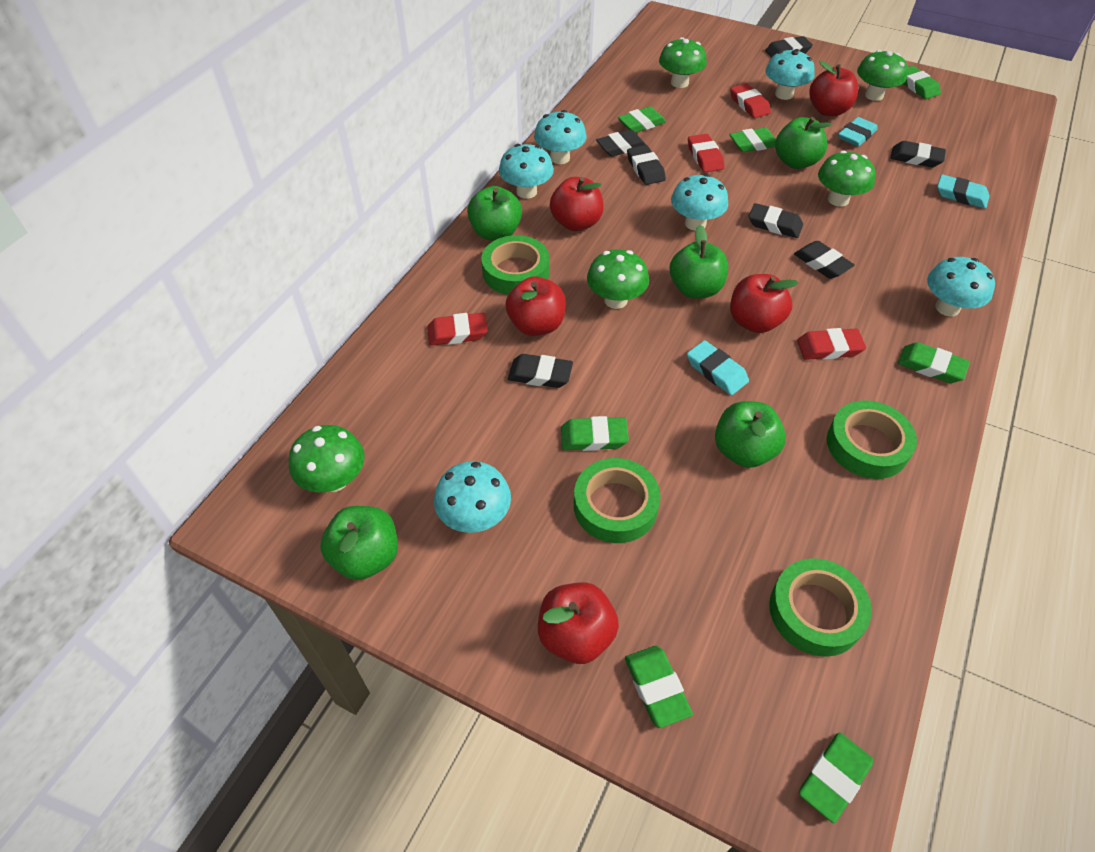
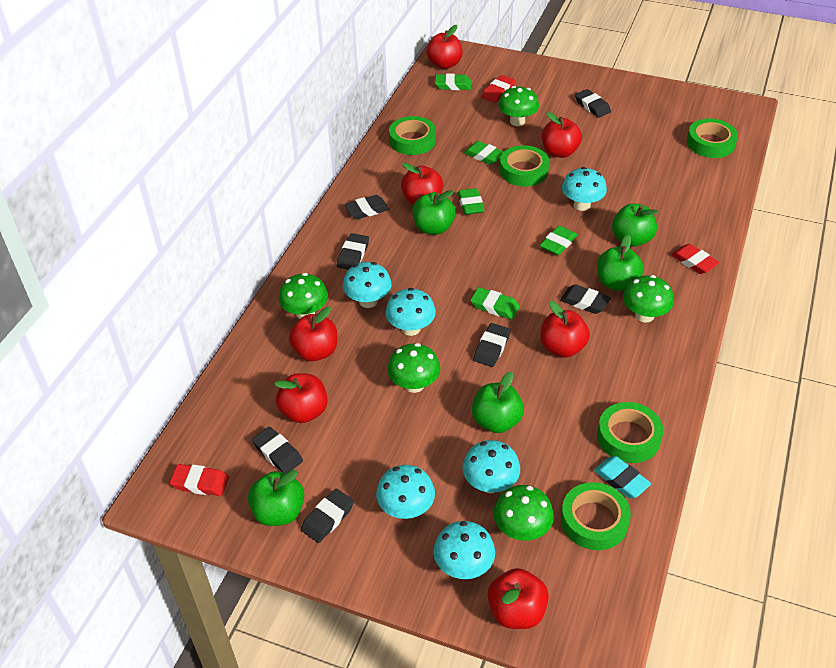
green eraser: 7 -> 5
green tape: 4 -> 5
red apple: 5 -> 7
red eraser: 4 -> 3
turquoise eraser: 3 -> 1

